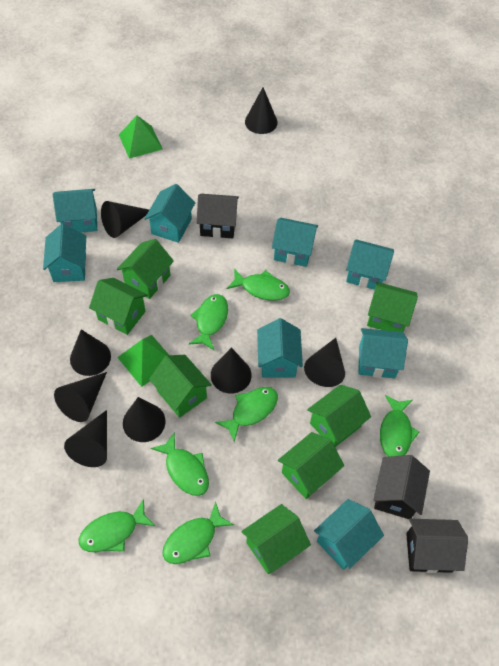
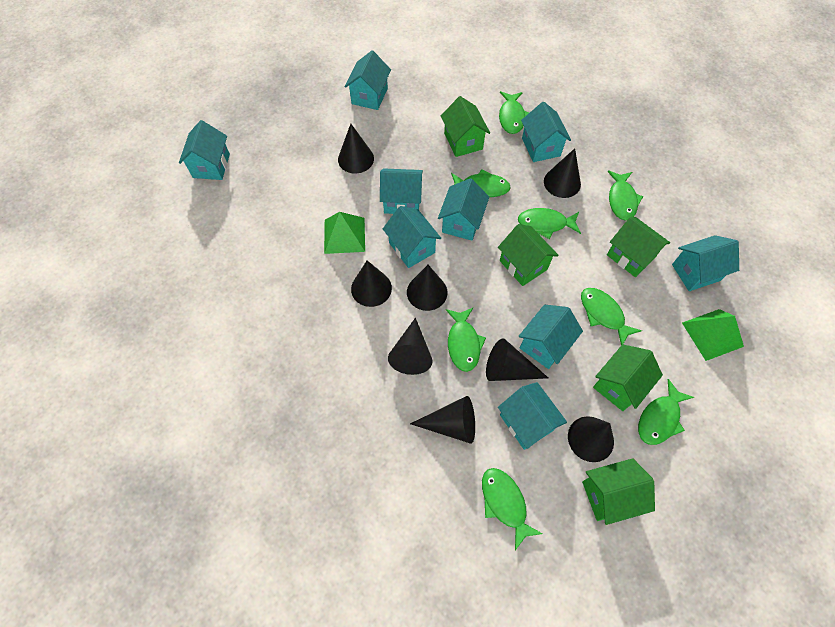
black house: 3 -> 0
green fish: 7 -> 8
green house: 7 -> 5
turquoise house: 8 -> 9

